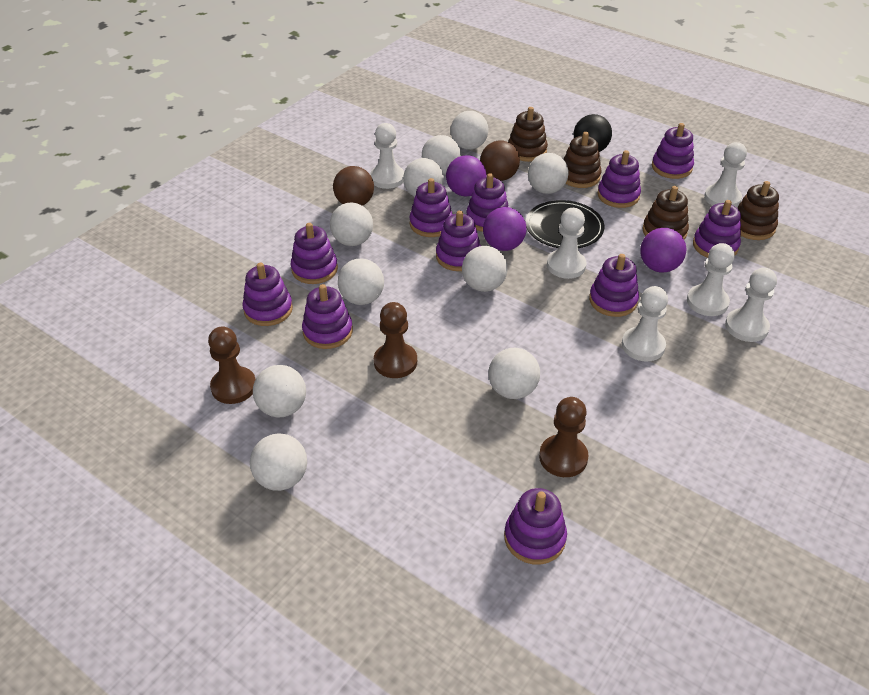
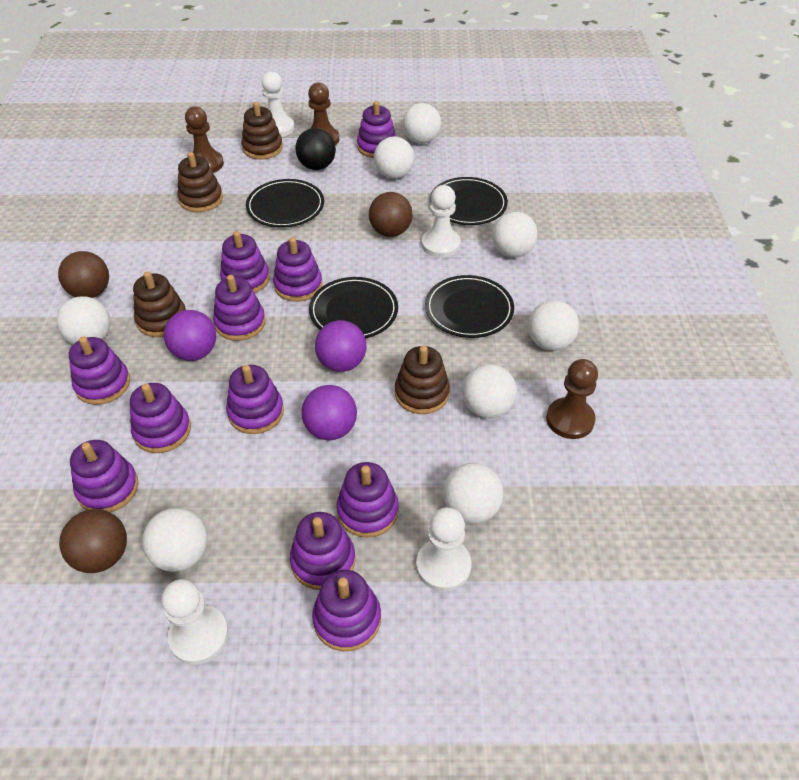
black plate: 1 -> 4
brown ball: 2 -> 3
white ball: 10 -> 8
white pawn: 6 -> 4

